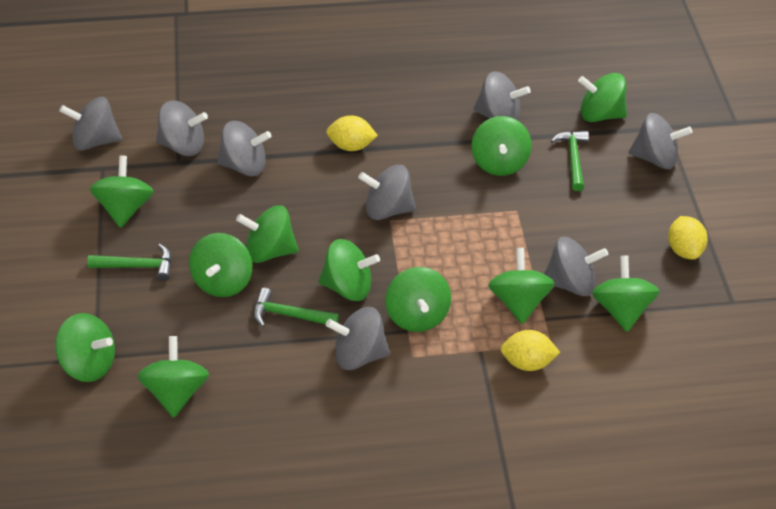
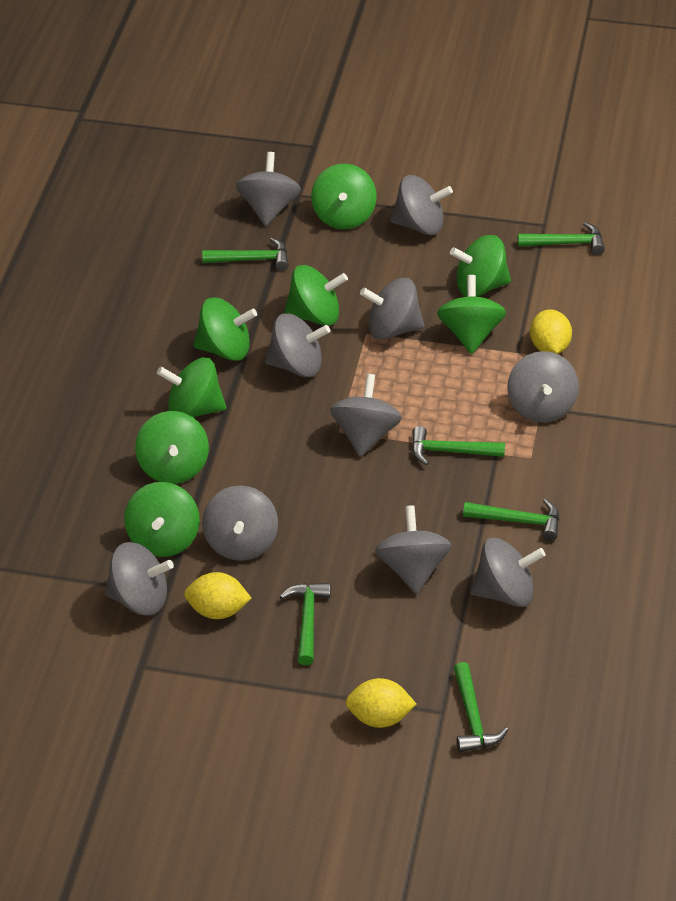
green hammer: 3 -> 6
green spinning top: 11 -> 8
grey spinning top: 8 -> 10

